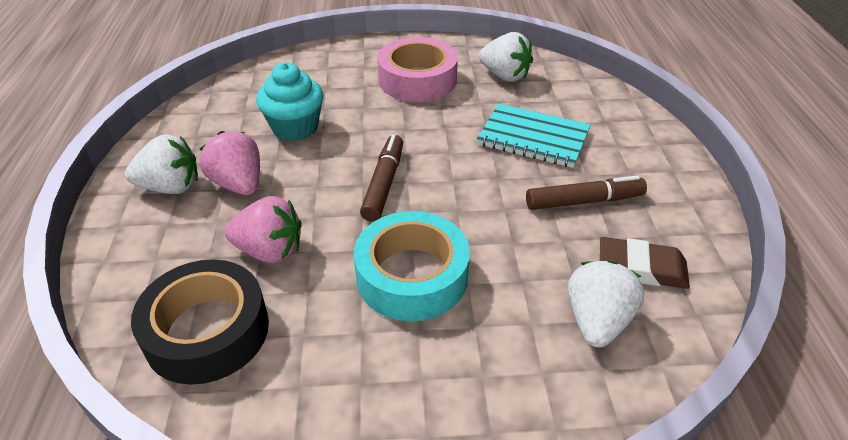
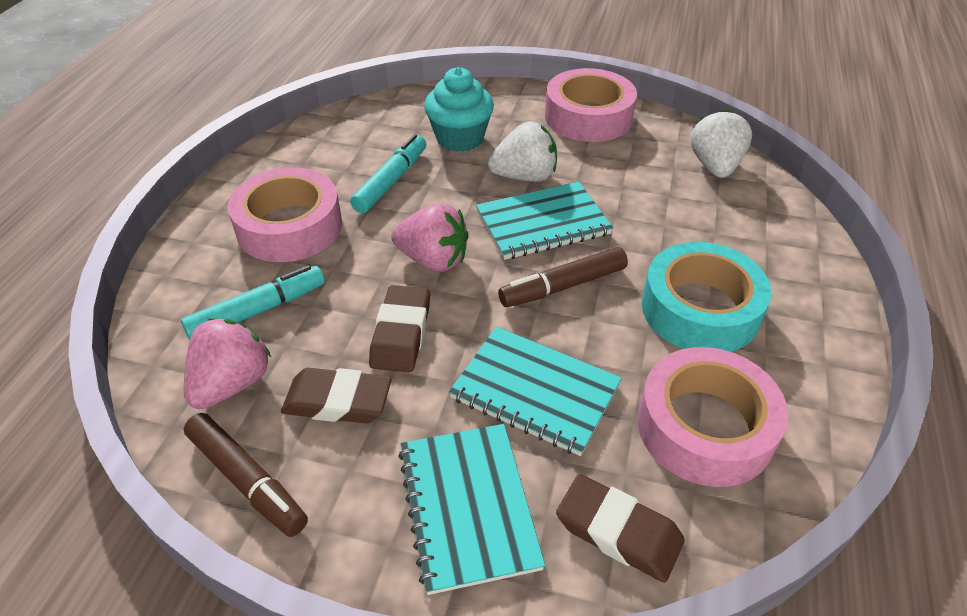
black tape: 1 -> 0
brown eraser: 1 -> 3
pink tape: 1 -> 3
turquoise marker: 0 -> 2
turquoise notebook: 1 -> 3
white strawberry: 3 -> 2

